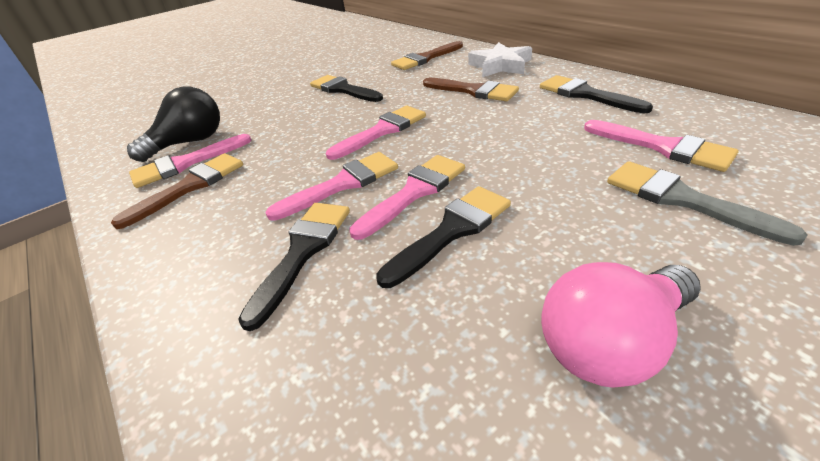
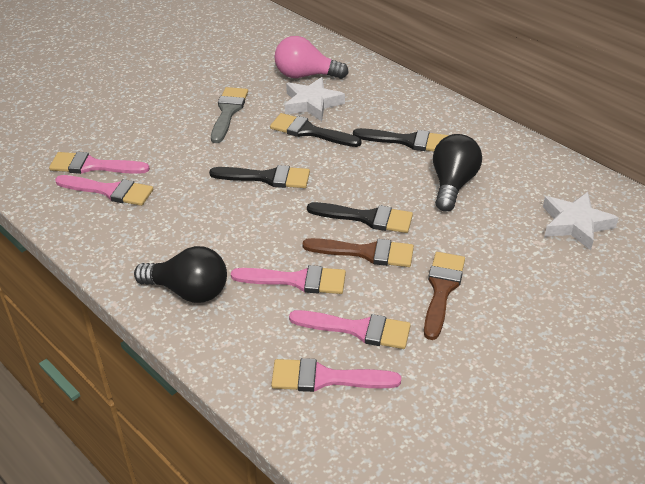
black light bulb: 1 -> 2
brown brush: 3 -> 2
white star: 1 -> 2

